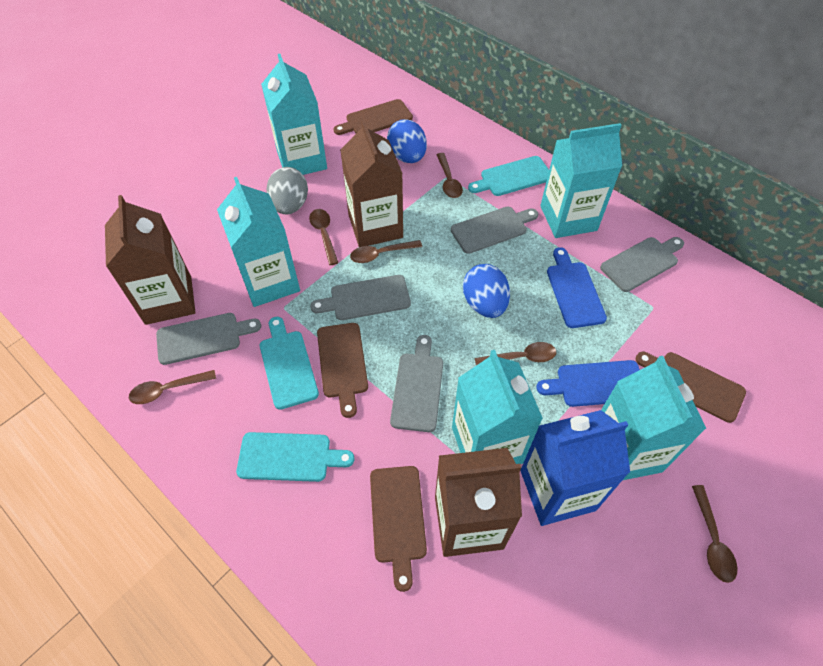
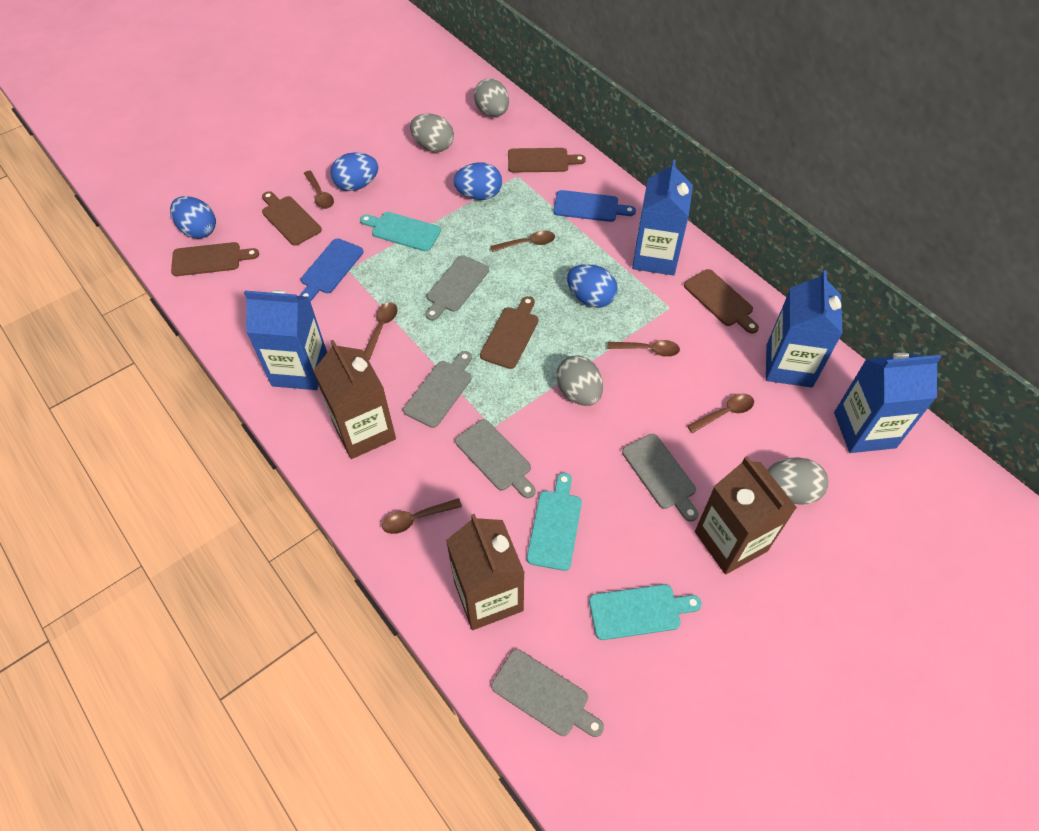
blue carton: 1 -> 4
blue egg: 2 -> 4
brown cutting board: 4 -> 5
grey egg: 1 -> 4
turquoise carton: 5 -> 0

